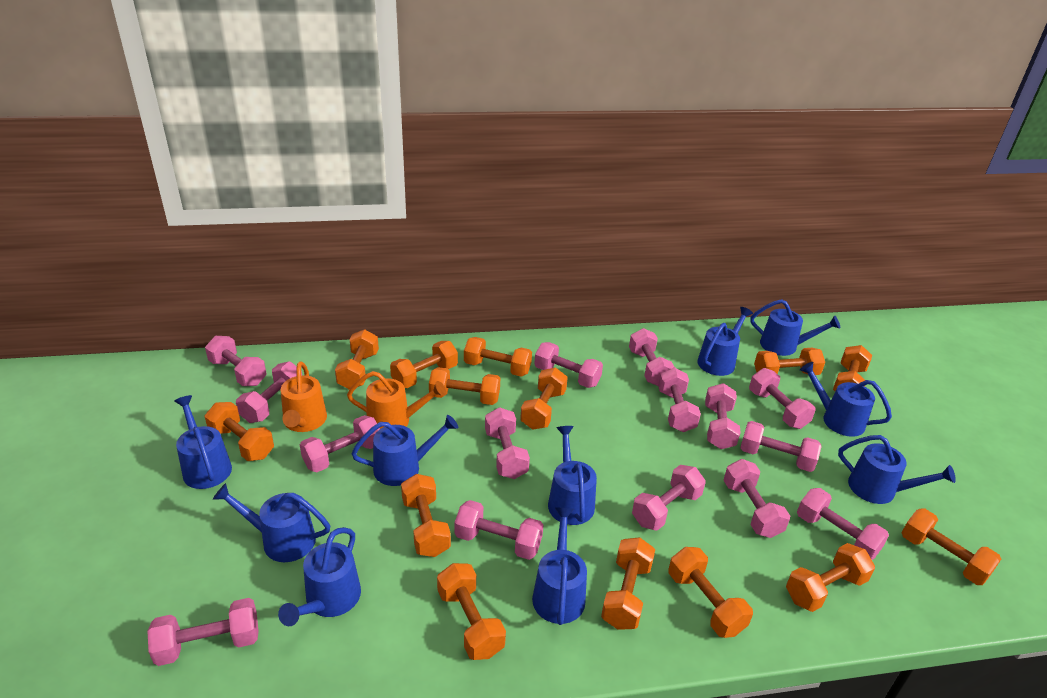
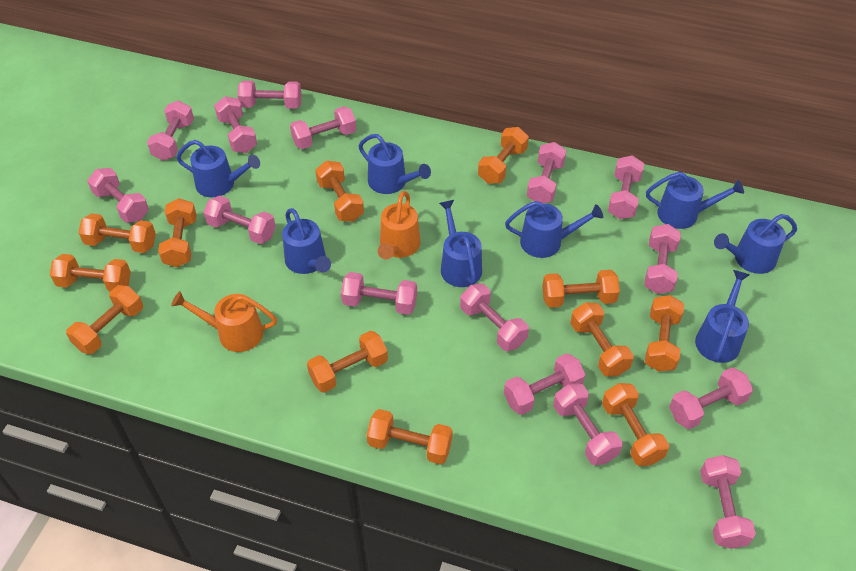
blue watering can: 10 -> 8
orange dumbbell: 14 -> 12

